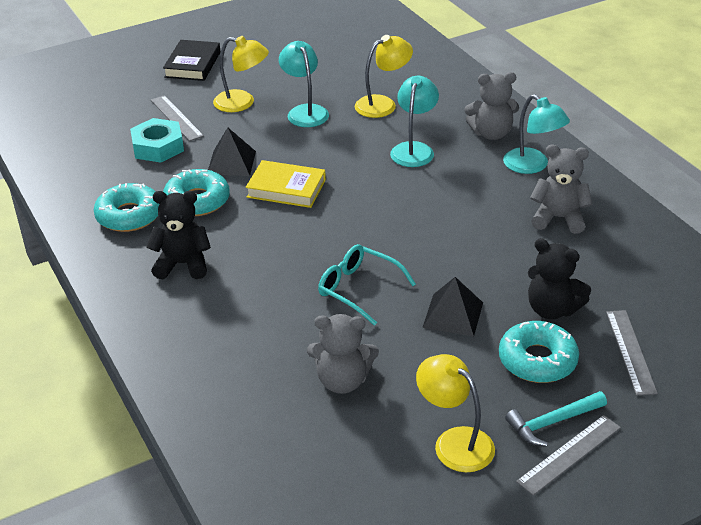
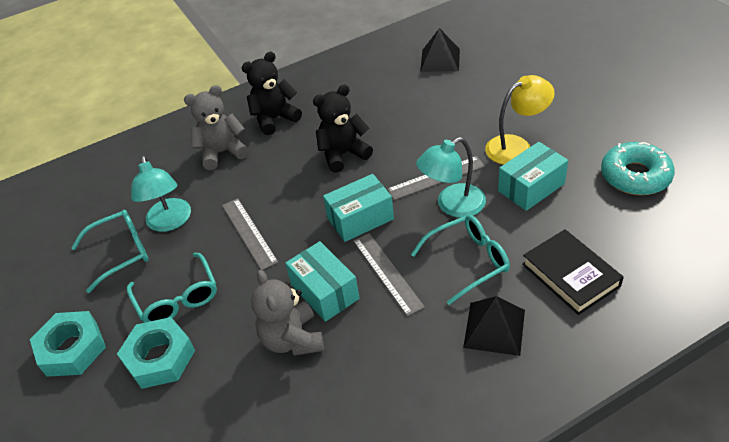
grey teddy bear: 3 -> 2
turquoise box: 0 -> 3
turquoise donut: 3 -> 1
turquoise glasses: 1 -> 3
turquoise hammer: 1 -> 0
turquoise lamp: 3 -> 2
turquoise nut: 1 -> 2
yellow book: 1 -> 0
yellow lamp: 3 -> 1

